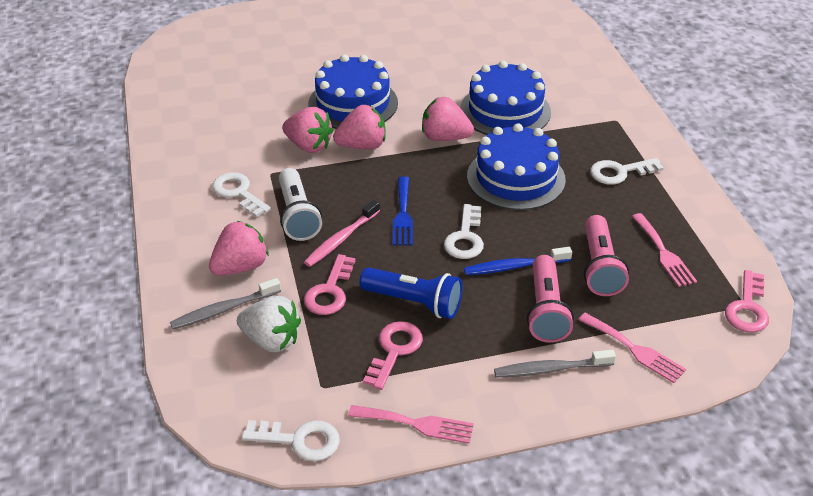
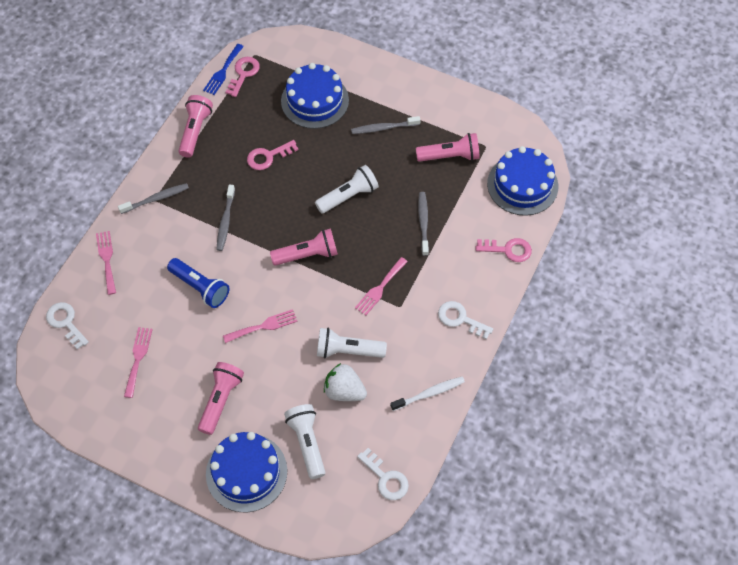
blue toothbrush: 1 -> 0
grey toothbrush: 2 -> 4
pink flashlight: 2 -> 4
pink fork: 3 -> 4
pink strawberry: 4 -> 0
pink toothbrush: 1 -> 0
white flashlight: 1 -> 3
white key: 4 -> 3
white toothbrush: 0 -> 1

